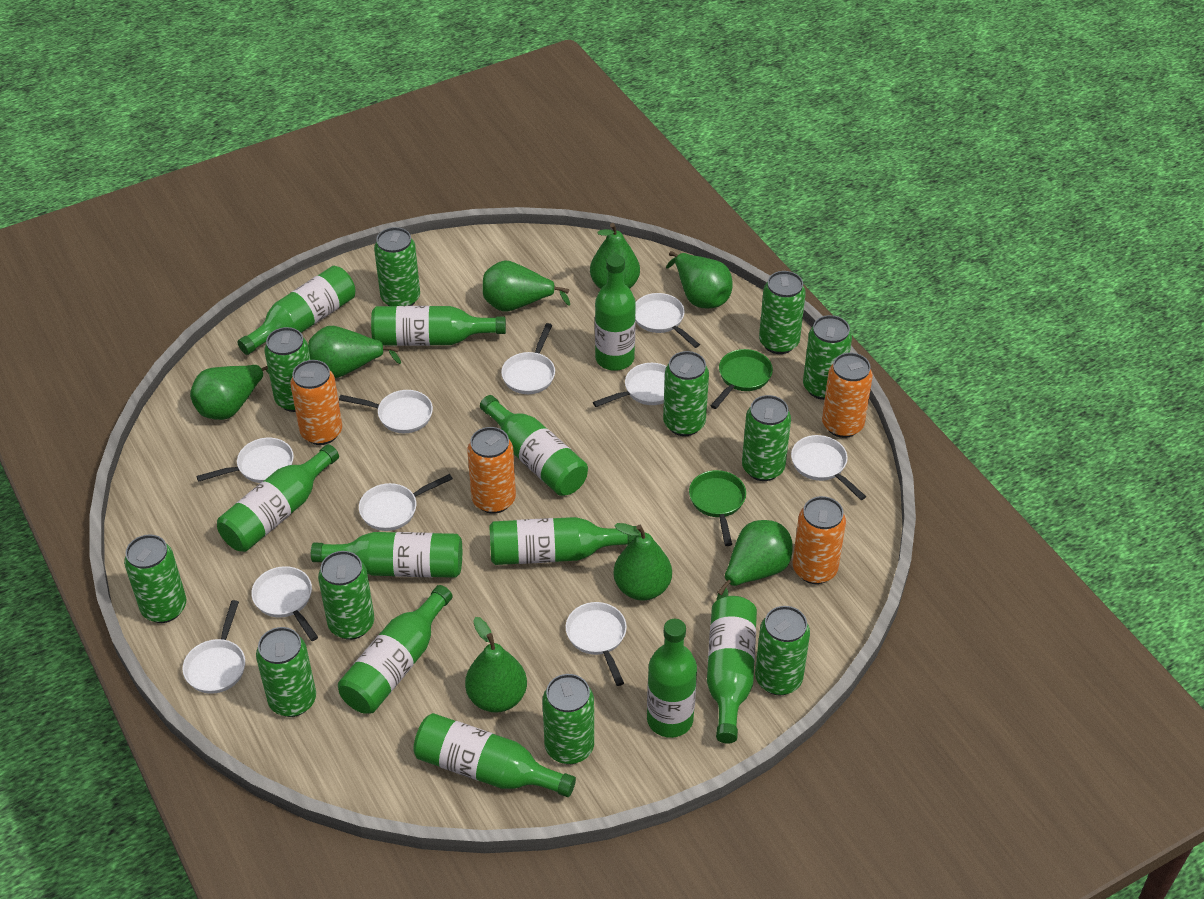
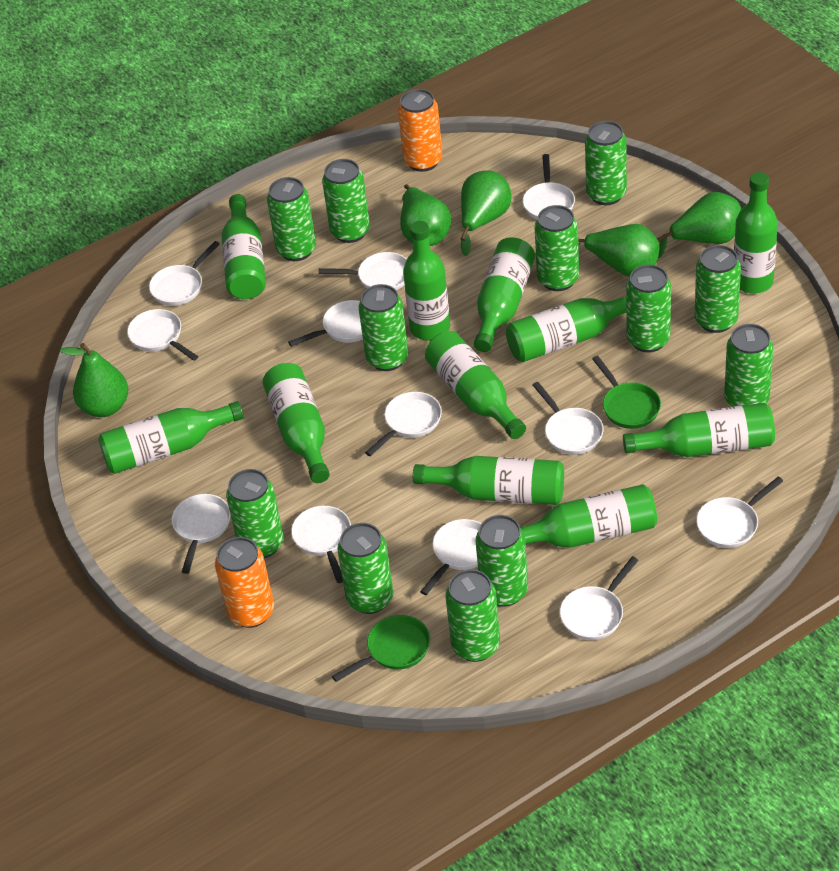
green can: 11 -> 12
green pear: 8 -> 5
orange can: 4 -> 2
white pan: 10 -> 12

